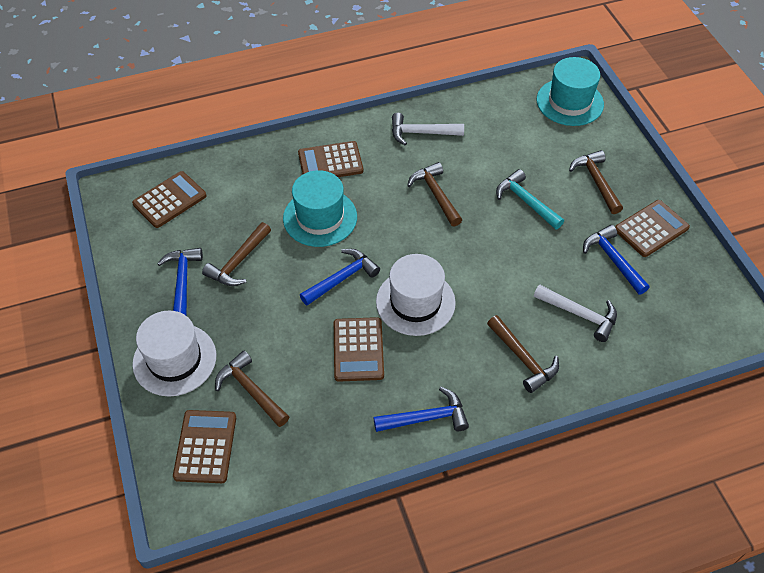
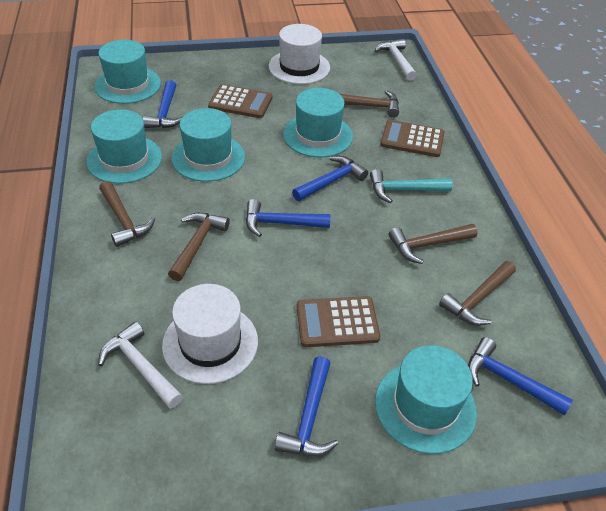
blue hammer: 4 -> 5
brown calculator: 5 -> 3
turquoise hat: 2 -> 5

